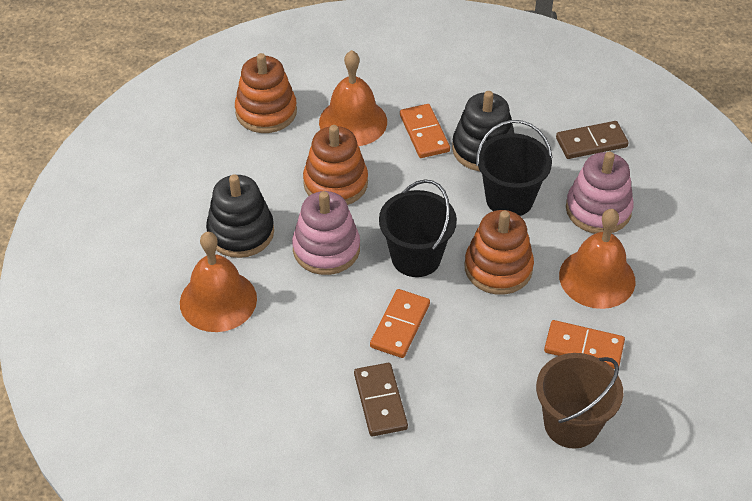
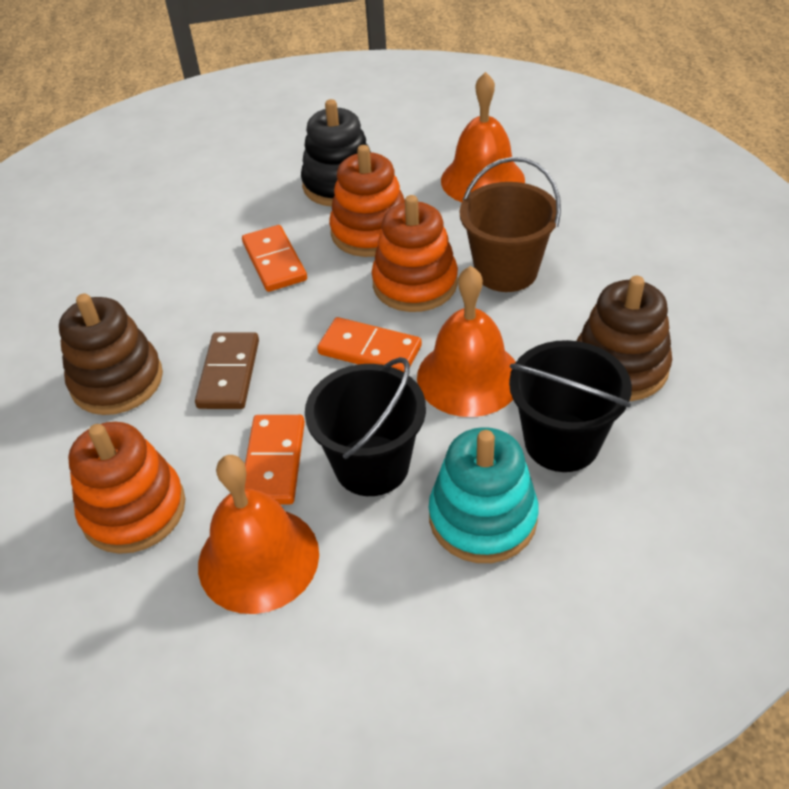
black stacking toy: 2 -> 1
brown domino: 2 -> 1
brown stacking toy: 0 -> 2
pink stacking toy: 2 -> 0
turquoise stacking toy: 0 -> 1

